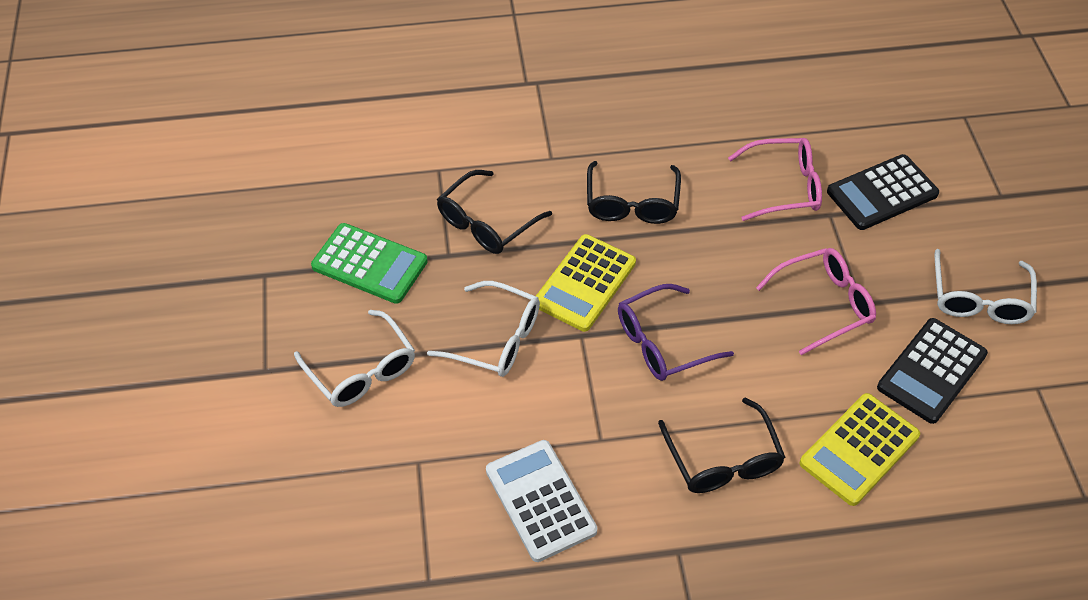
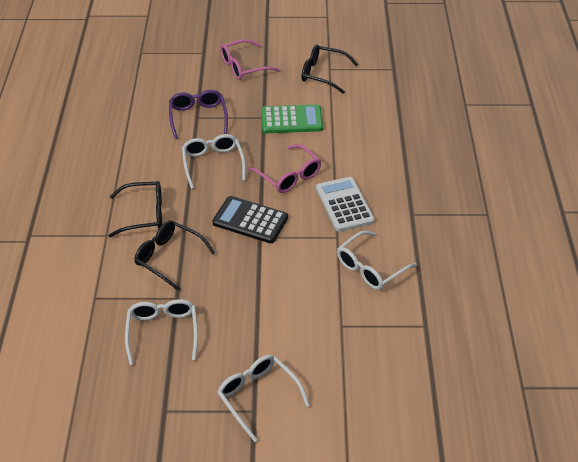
black calculator: 2 -> 1
white glasses: 3 -> 4
yellow calculator: 2 -> 0

